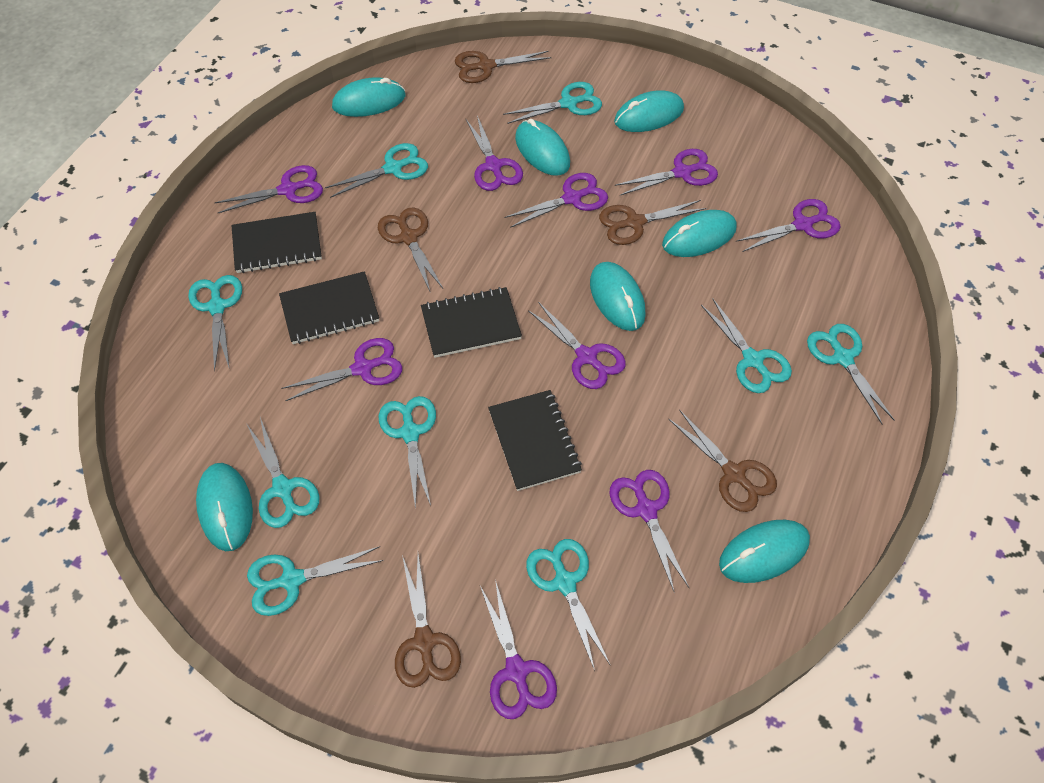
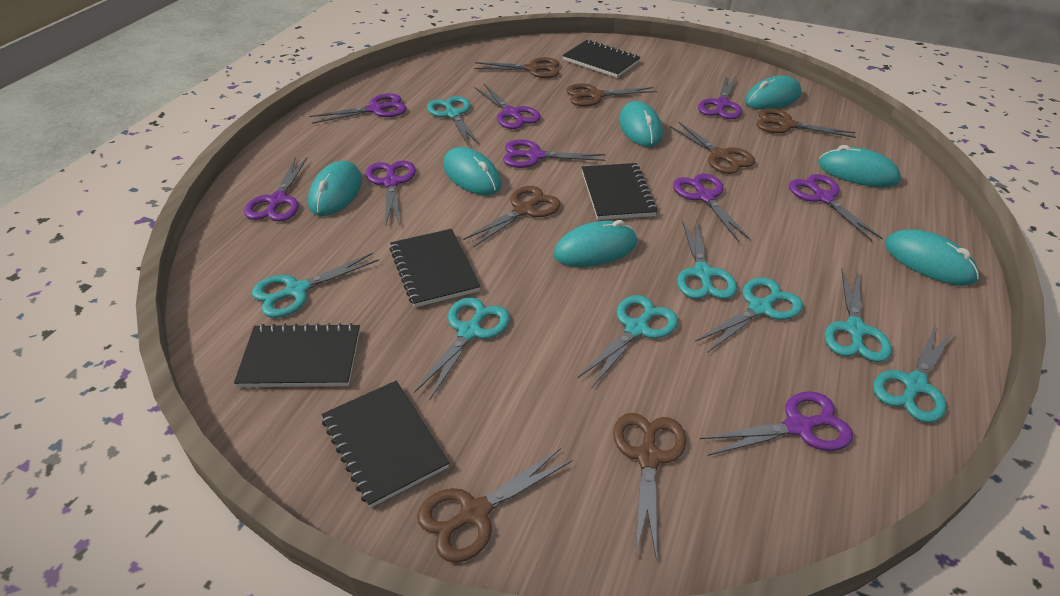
black notebook: 4 -> 5
brown scissors: 5 -> 7
turquoise scissors: 9 -> 8

